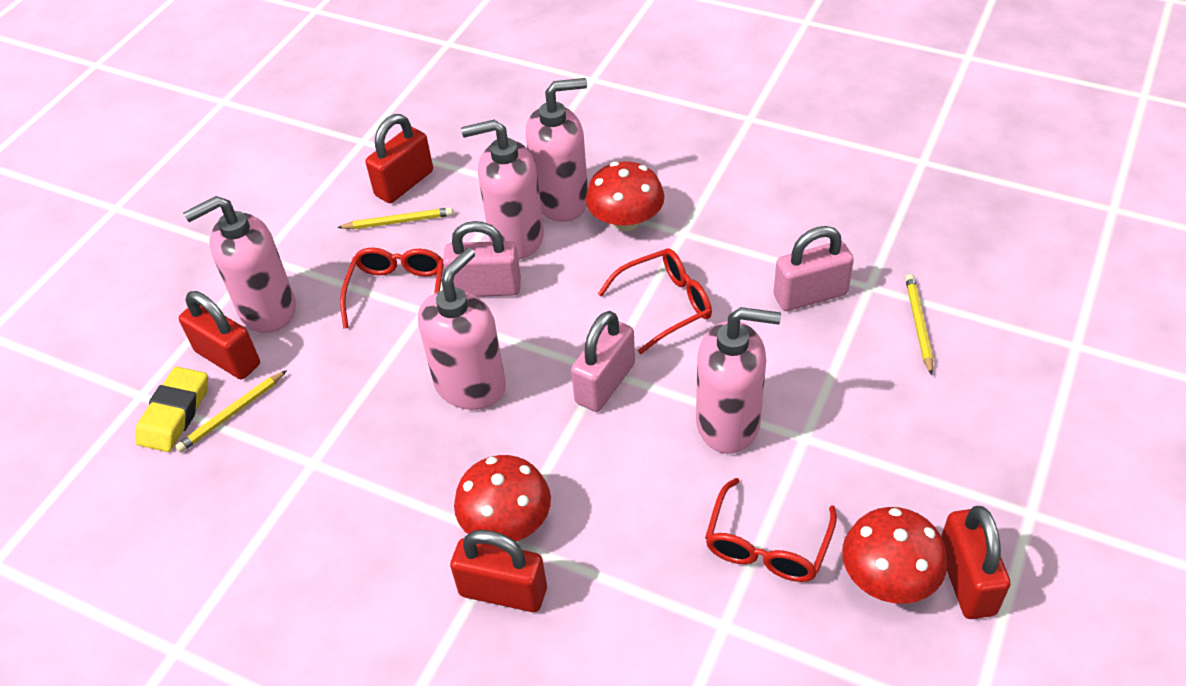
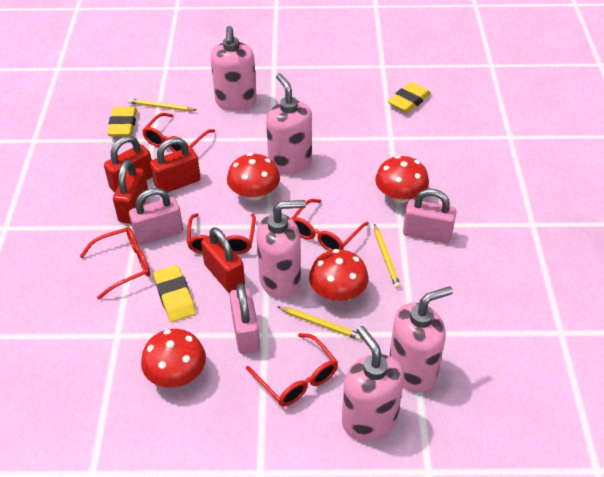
red glasses: 3 -> 5
red mushroom: 3 -> 4
yellow eraser: 1 -> 3

